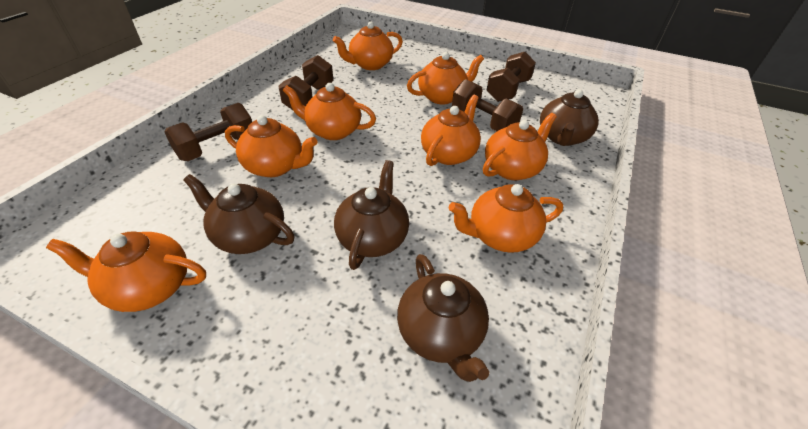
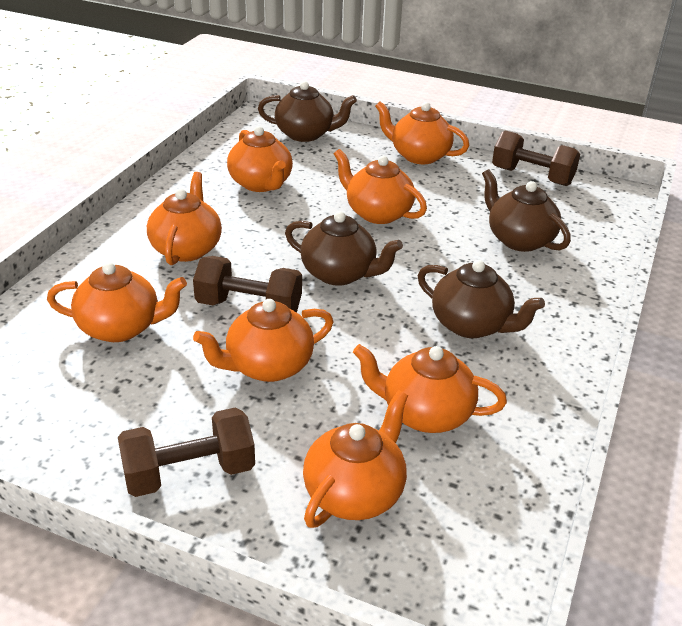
brown dumbbell: 4 -> 3

